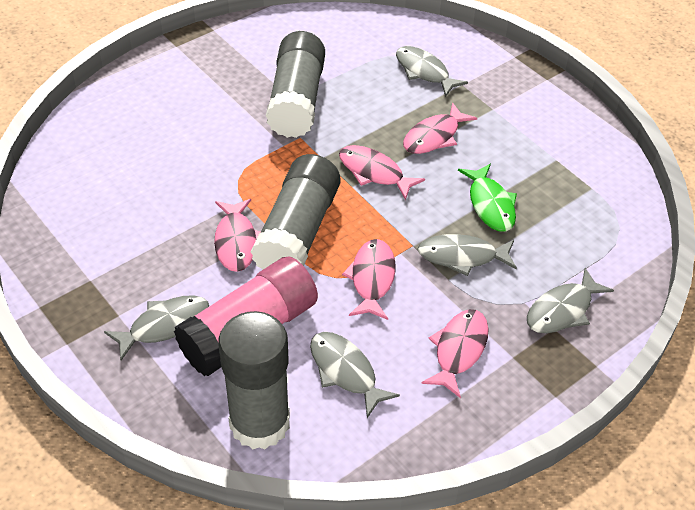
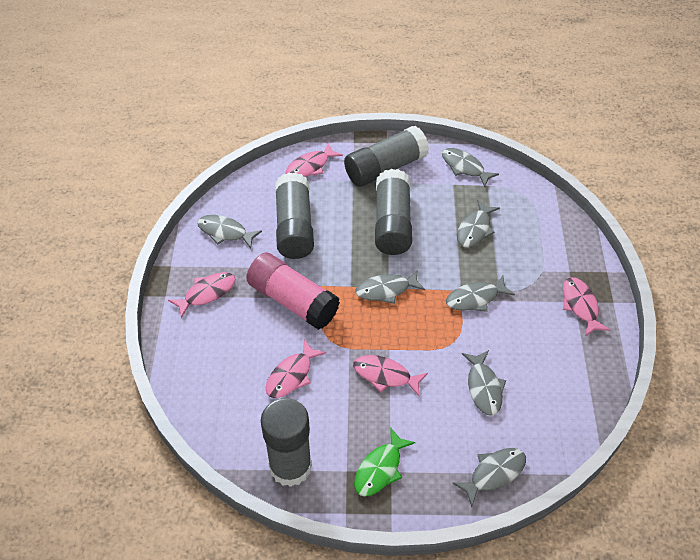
grey fish: 5 -> 7
grey glue stick: 3 -> 4

